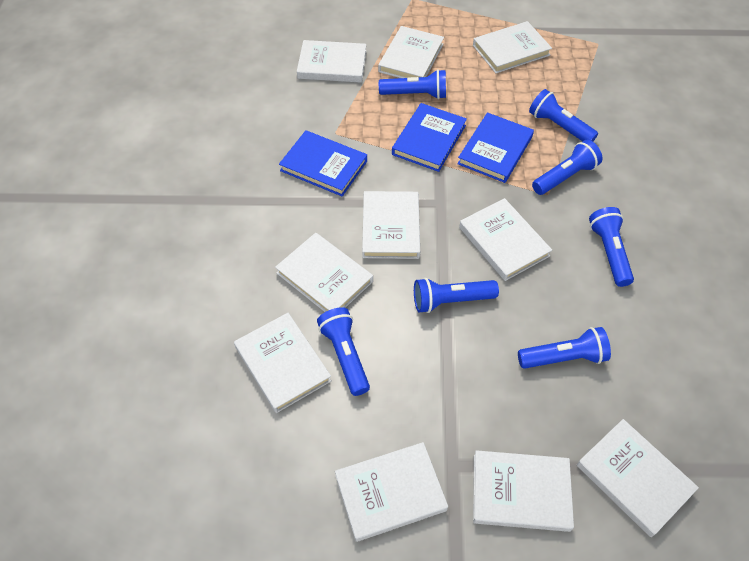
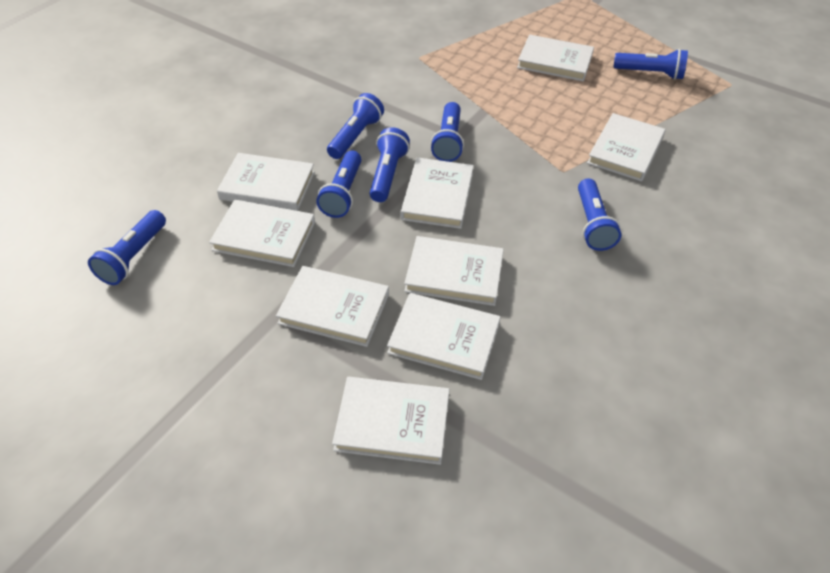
blue book: 3 -> 0
white book: 10 -> 9

